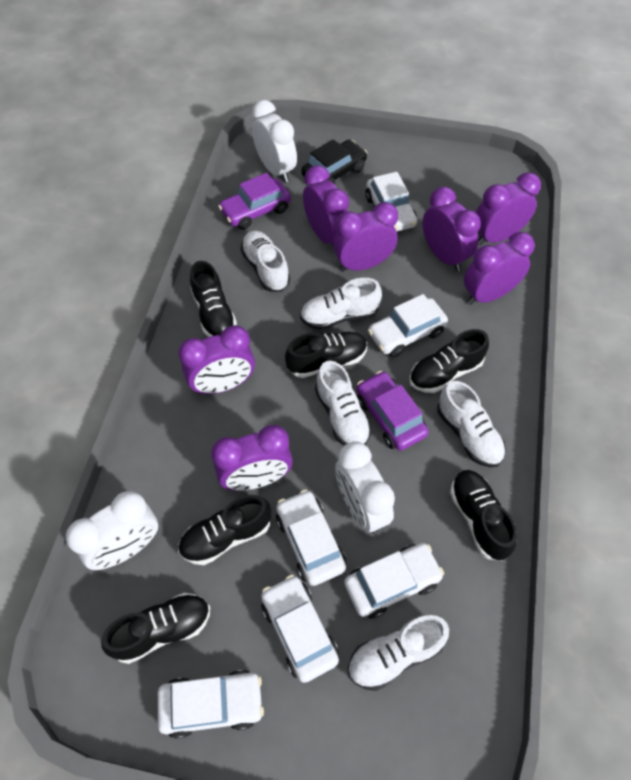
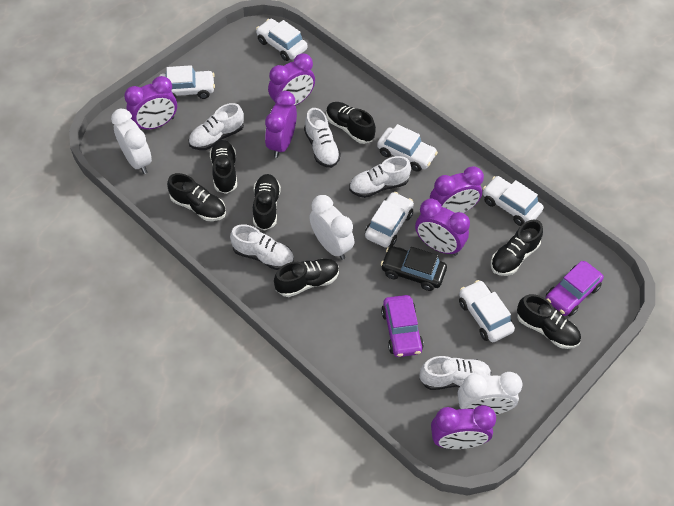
black shoe: 6 -> 7
purple clock: 7 -> 6

